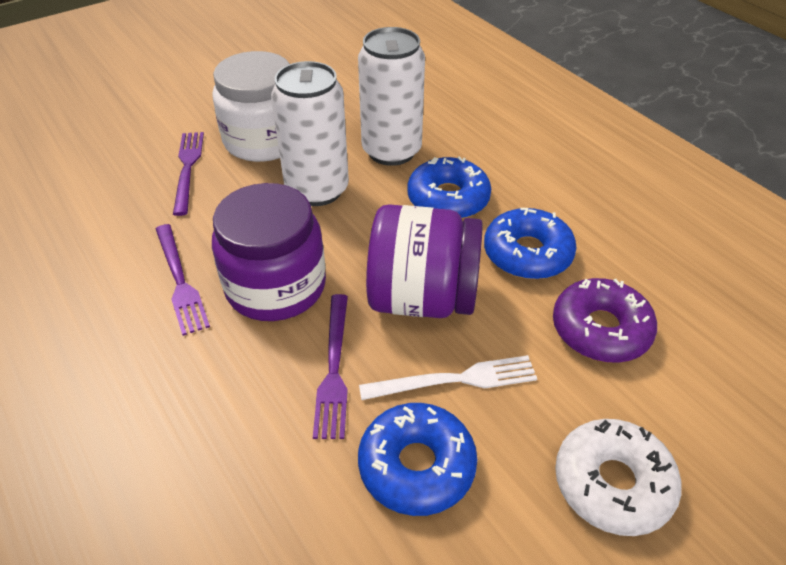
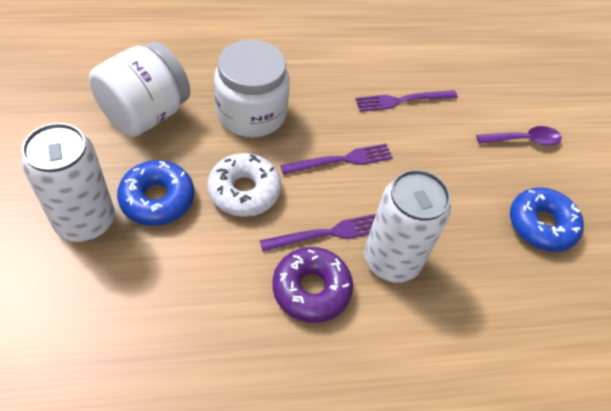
blue donut: 3 -> 2
purple jar: 2 -> 0
purple spoon: 0 -> 1
white fork: 1 -> 0
white jar: 1 -> 2

